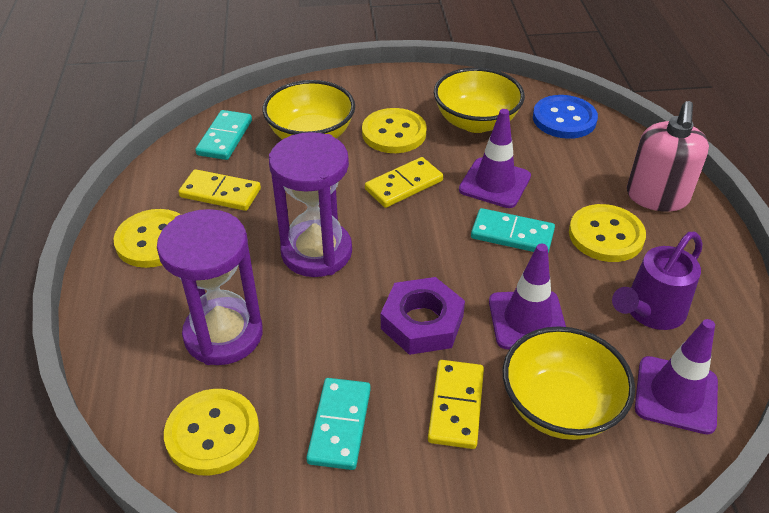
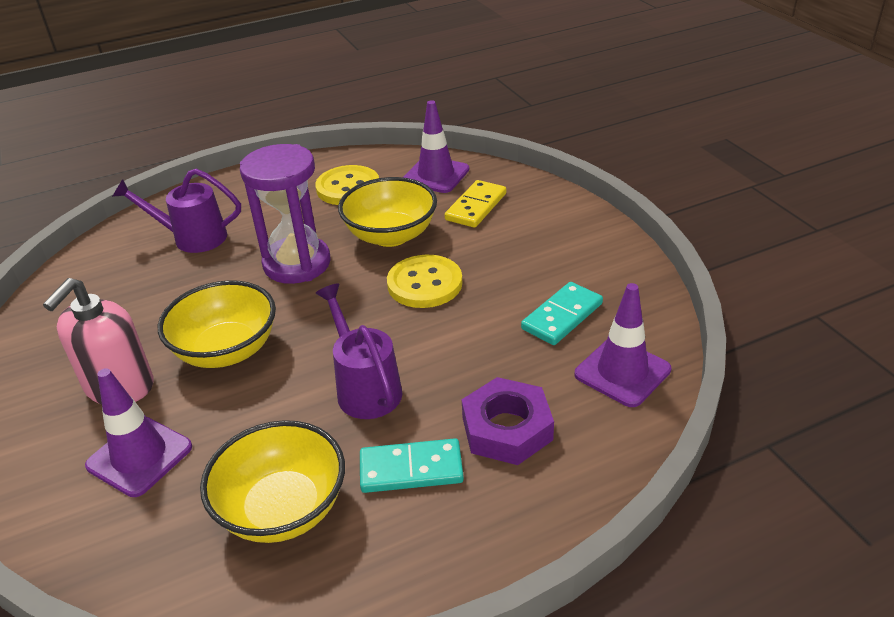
blue button: 1 -> 0
purple hourglass: 2 -> 1
purple watering can: 1 -> 2
turquoise domino: 3 -> 2
yellow button: 4 -> 2
yellow domino: 3 -> 1

